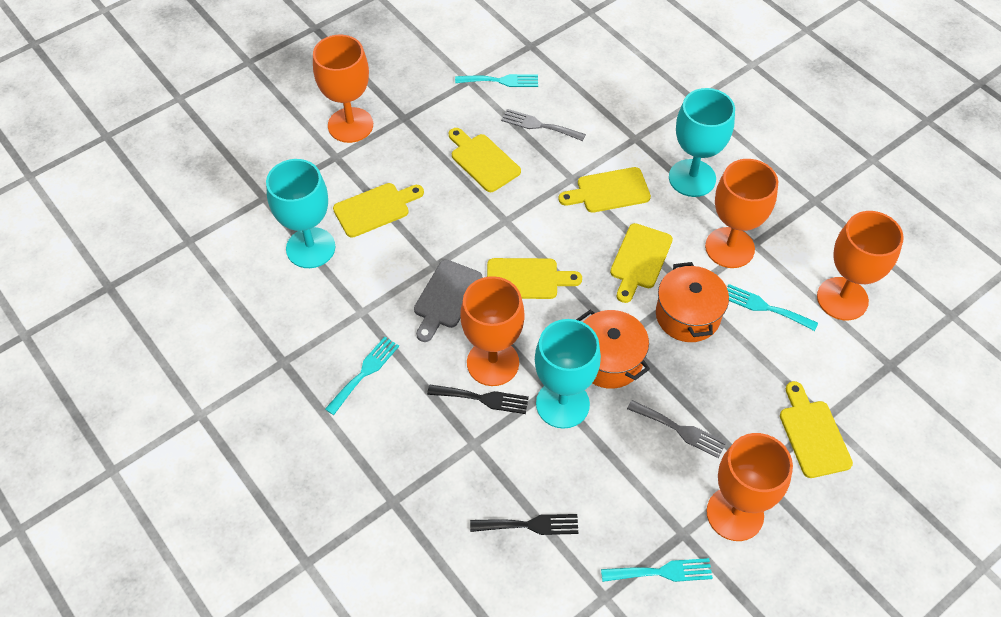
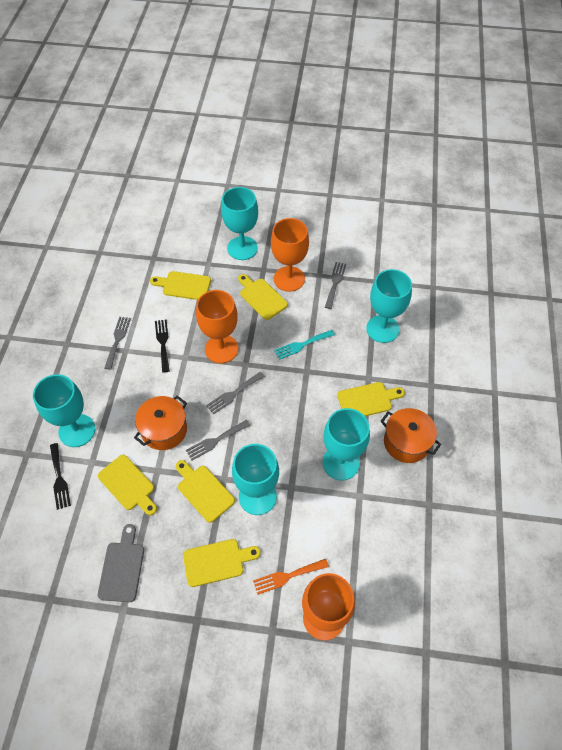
grey fork: 2 -> 4
orange fork: 0 -> 1
orange goblet: 5 -> 3
turquoise fork: 4 -> 1
turquoise goblet: 3 -> 5

